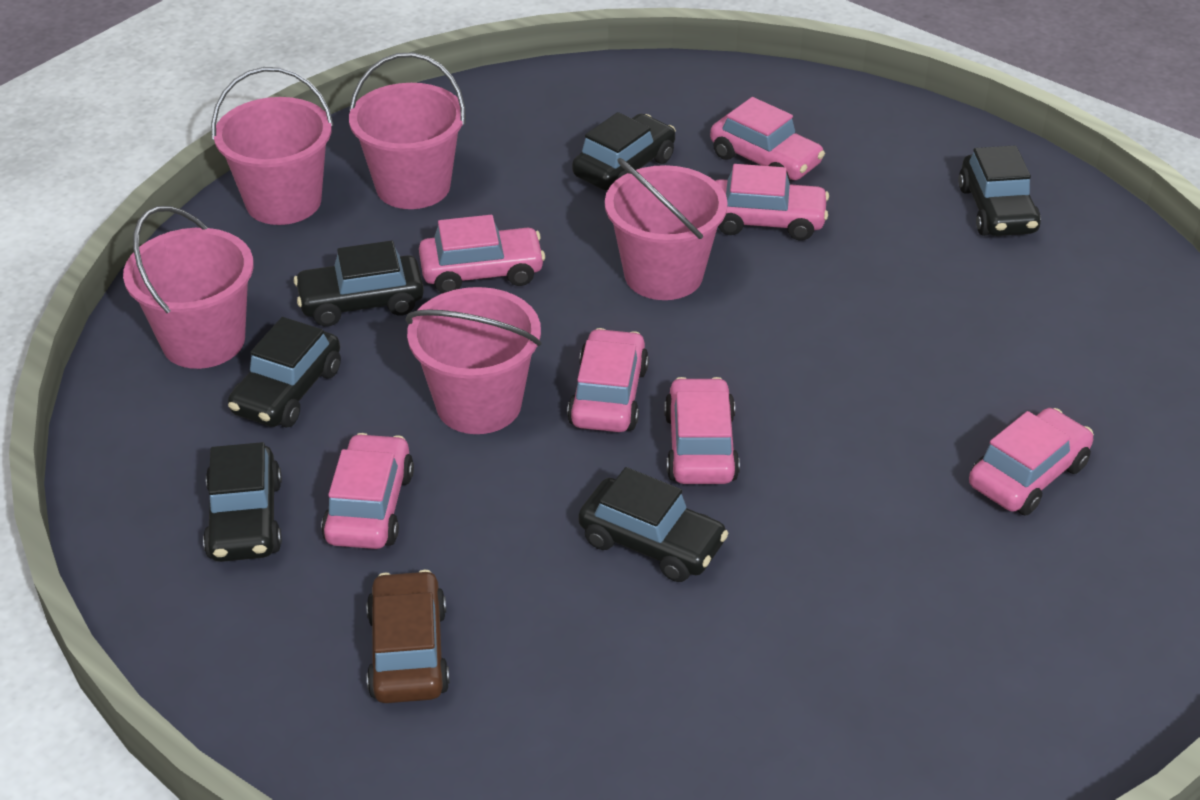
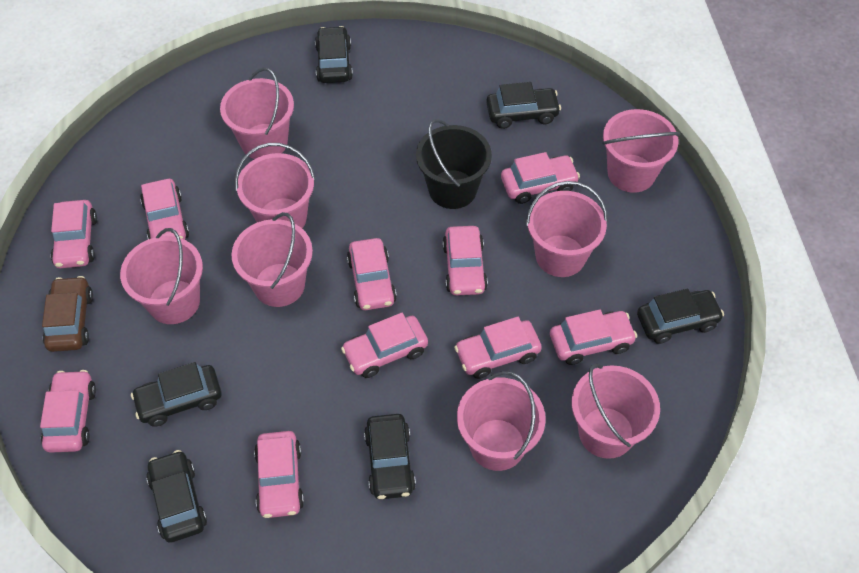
black bucket: 0 -> 1
pink bucket: 5 -> 8
pink car: 7 -> 10

